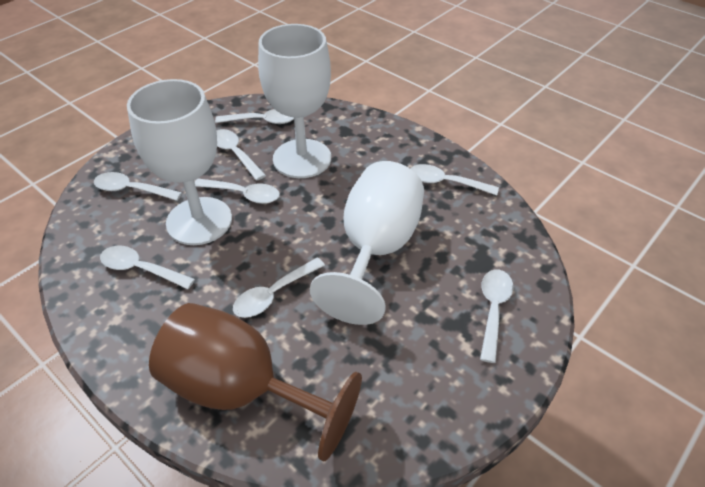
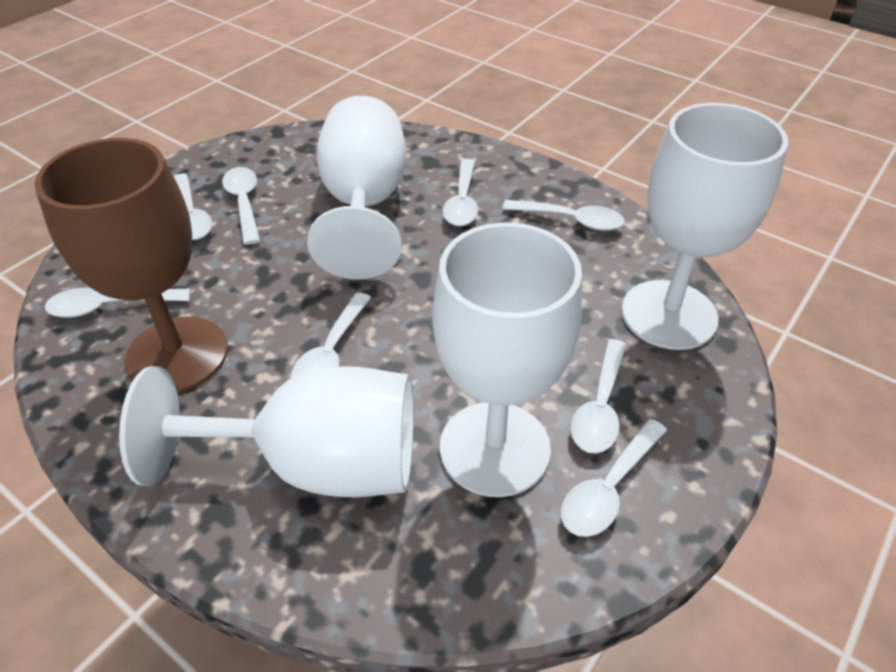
white goblet: 3 -> 4

